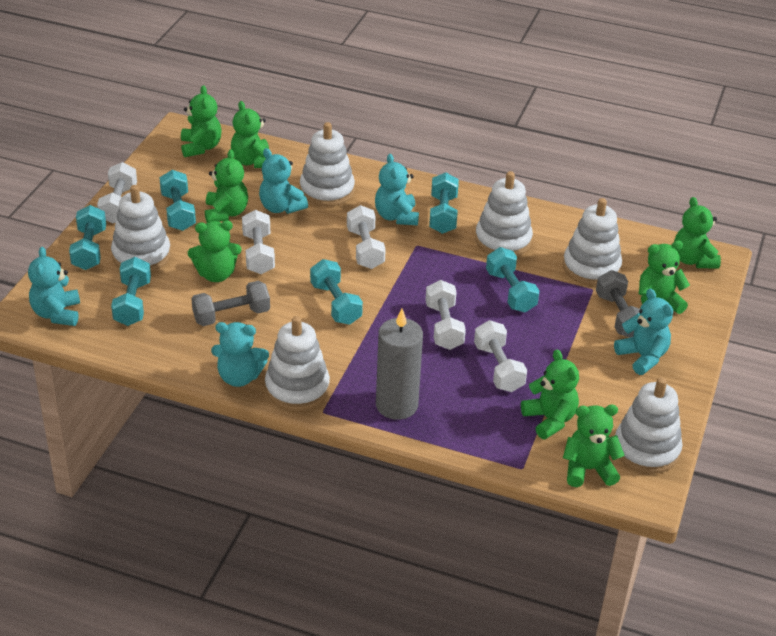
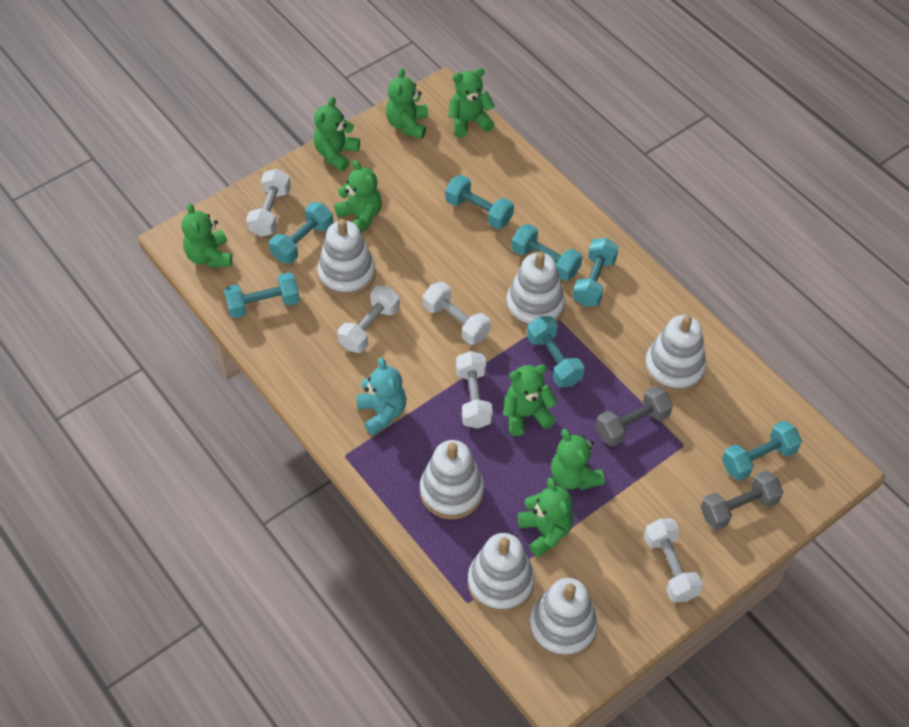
grey candle: 1 -> 0
turquoise dumbbell: 6 -> 7
turquoise teddy bear: 5 -> 1

